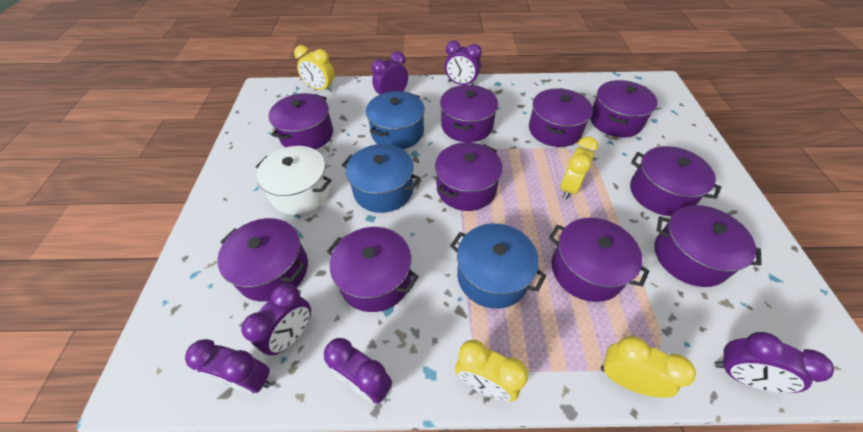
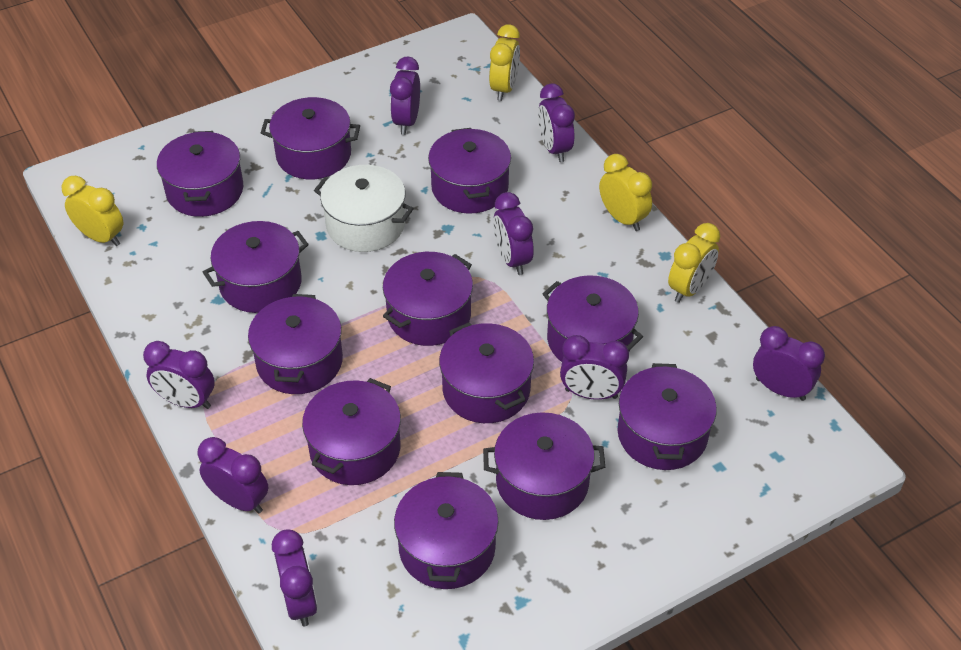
blue pot: 3 -> 0
purple clock: 6 -> 8
purple pot: 10 -> 12

